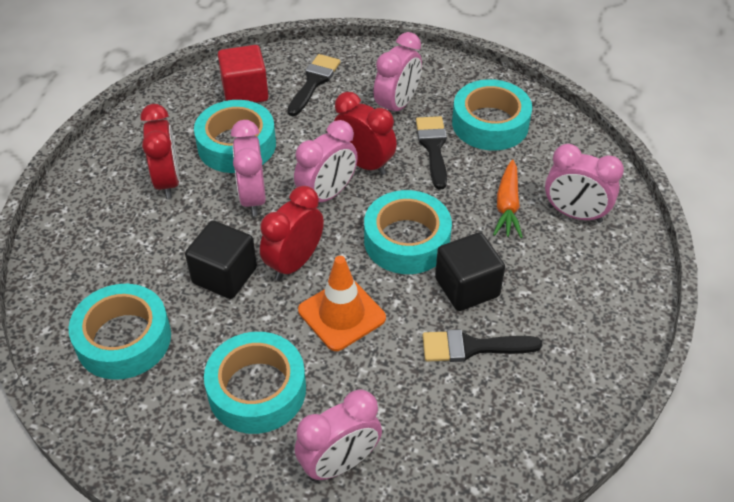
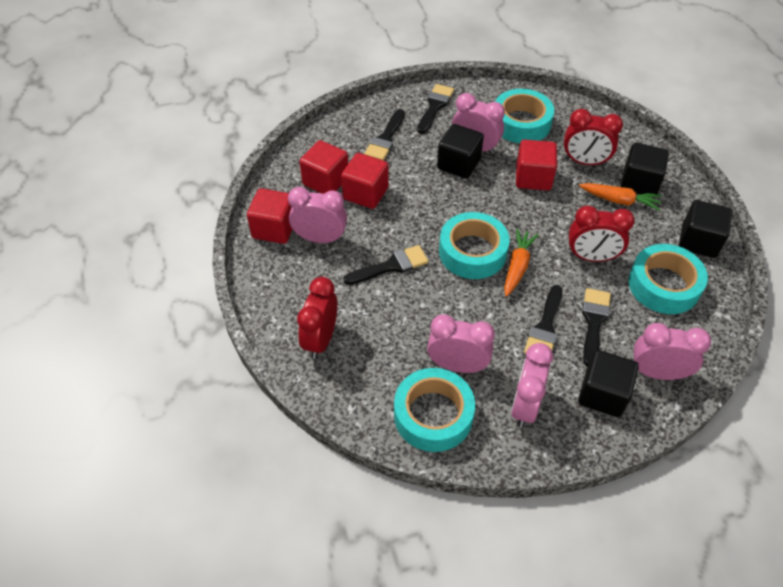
black brush: 3 -> 5
black cube: 2 -> 4
orange carrot: 1 -> 2
orange traffic cone: 1 -> 0
red cube: 1 -> 4
turquoise tape: 5 -> 4

